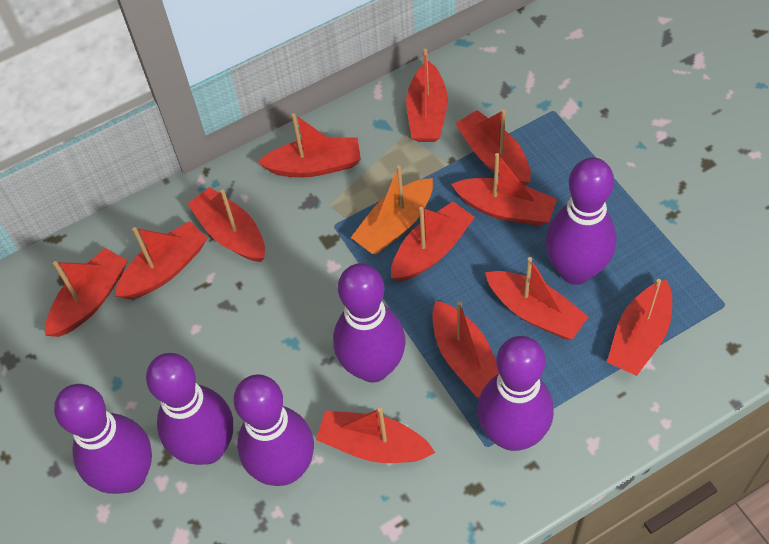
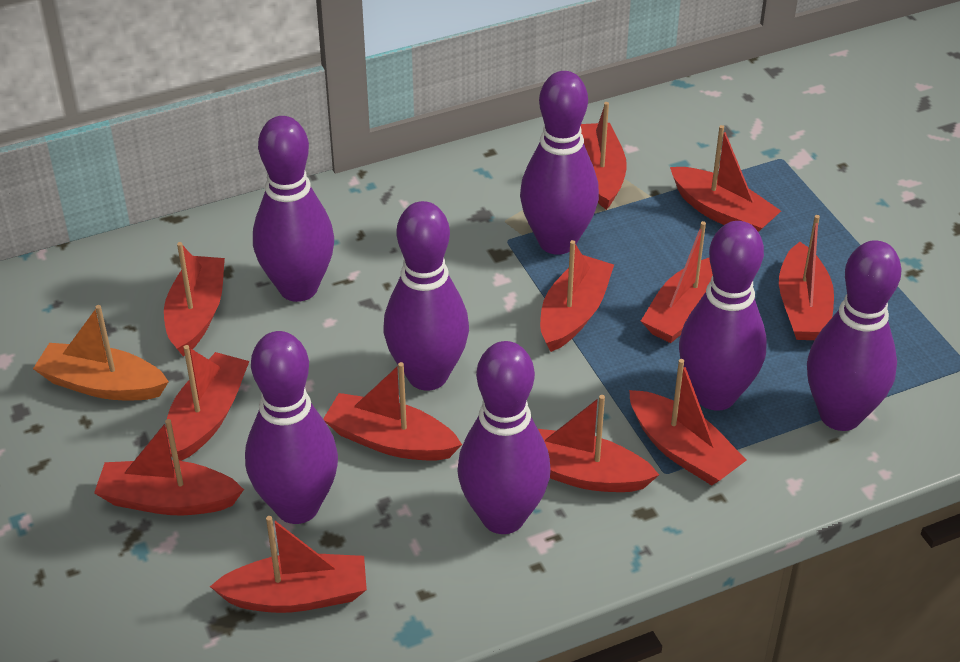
purple bowling pin: 6 -> 7

